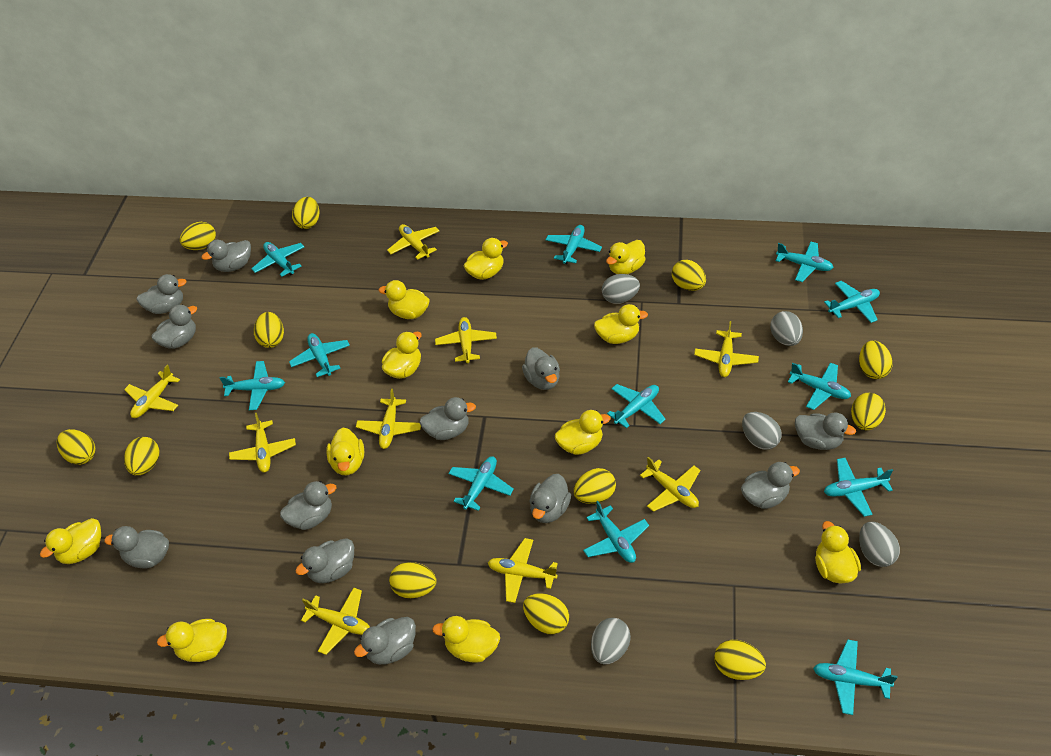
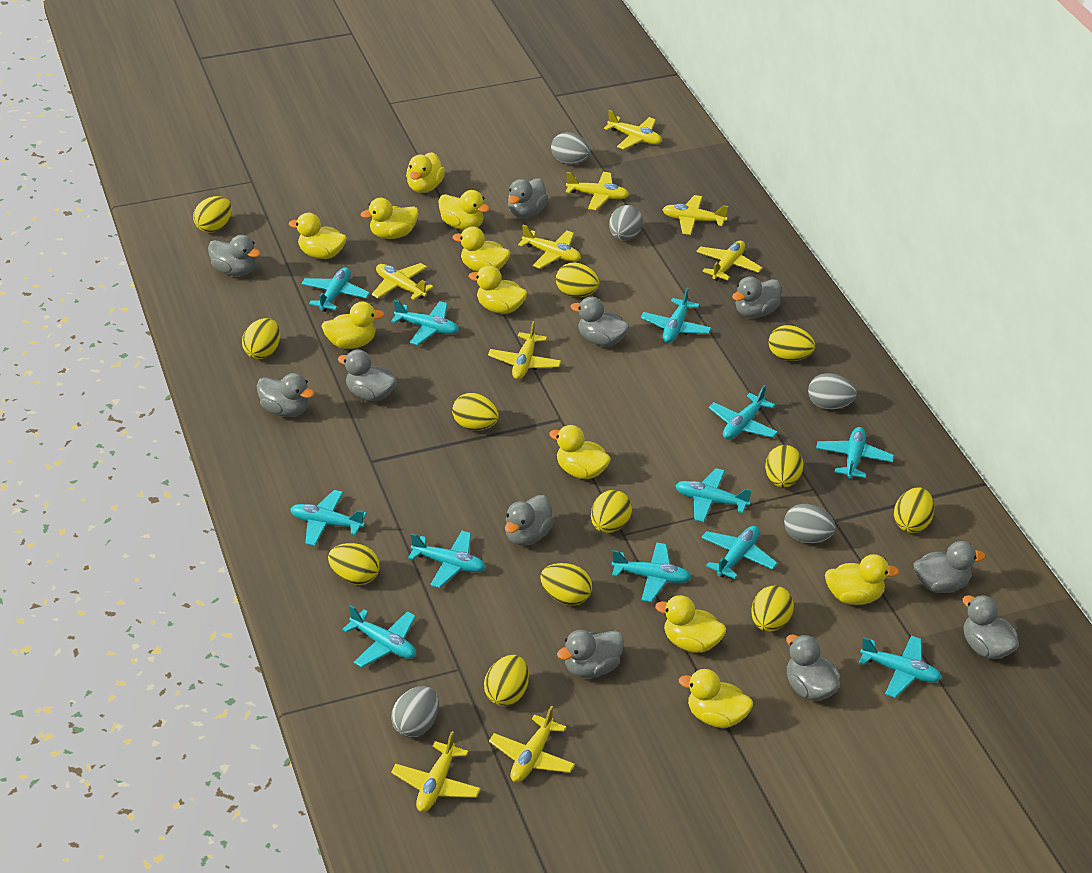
grey duck: 12 -> 11

